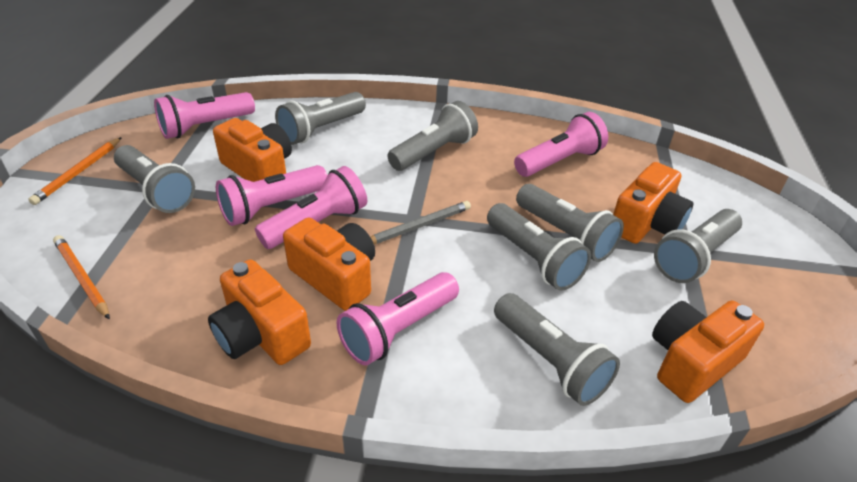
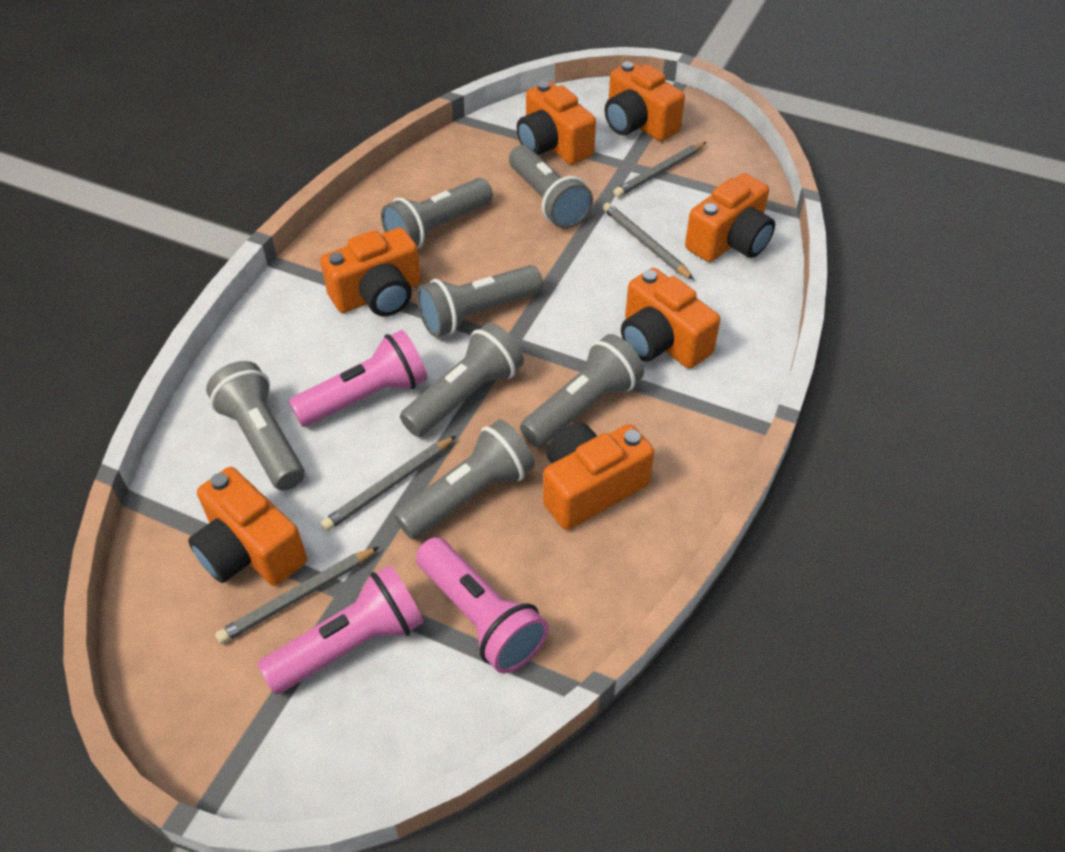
grey pencil: 1 -> 4
orange camera: 5 -> 7
orange pencil: 2 -> 0
pink flashlight: 5 -> 3

